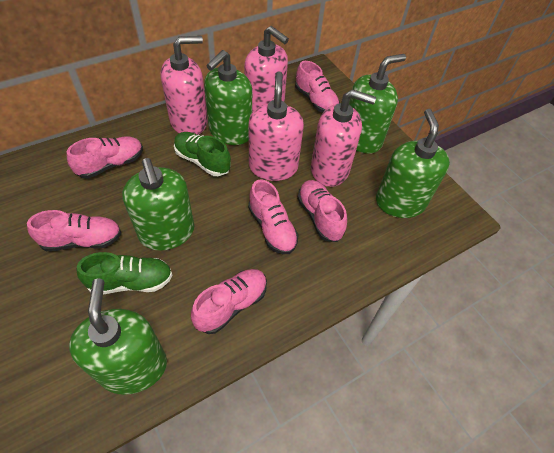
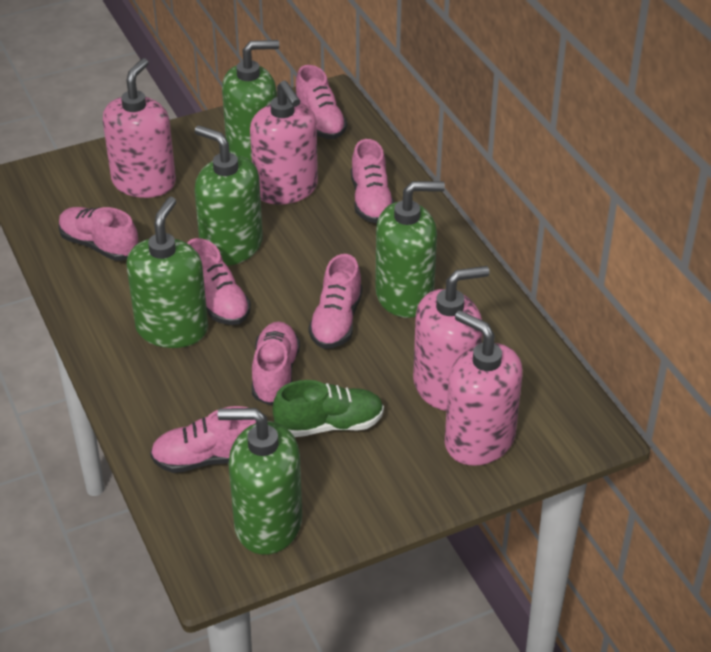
green shoe: 2 -> 1
pink shoe: 6 -> 7

